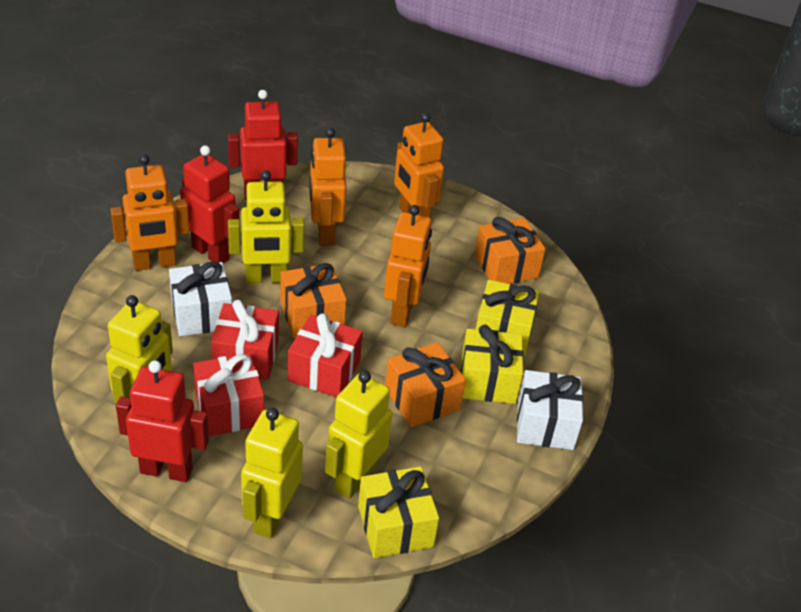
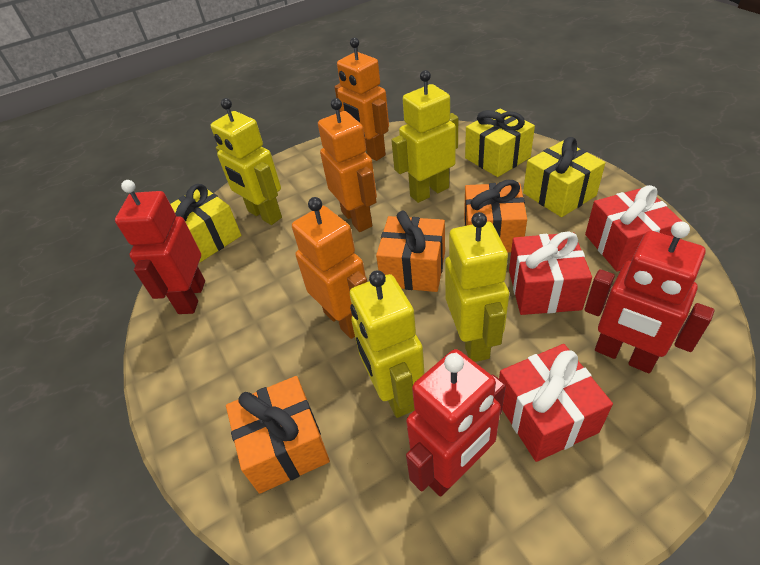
orange robot: 4 -> 3
white gift: 2 -> 0

